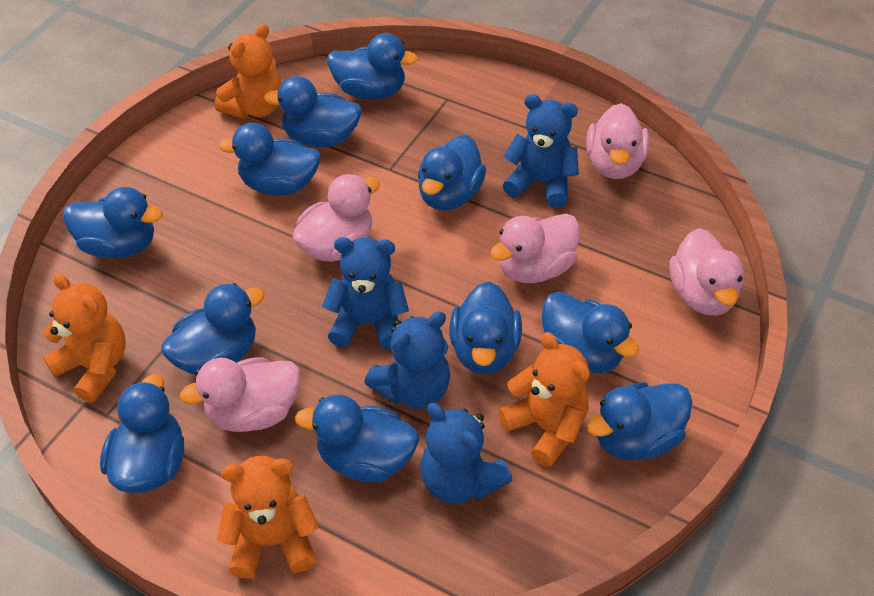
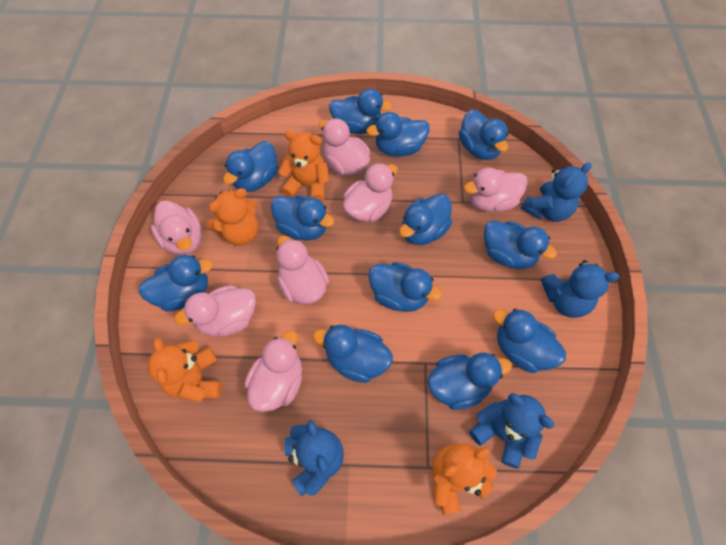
blue duck: 11 -> 12
pink duck: 5 -> 7

